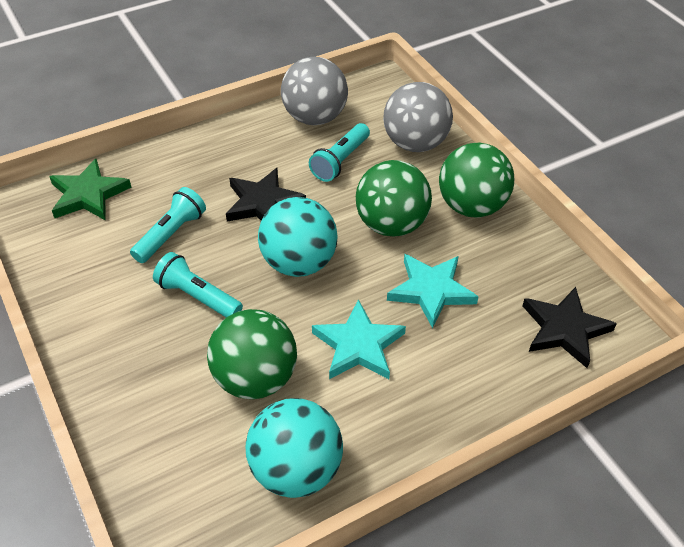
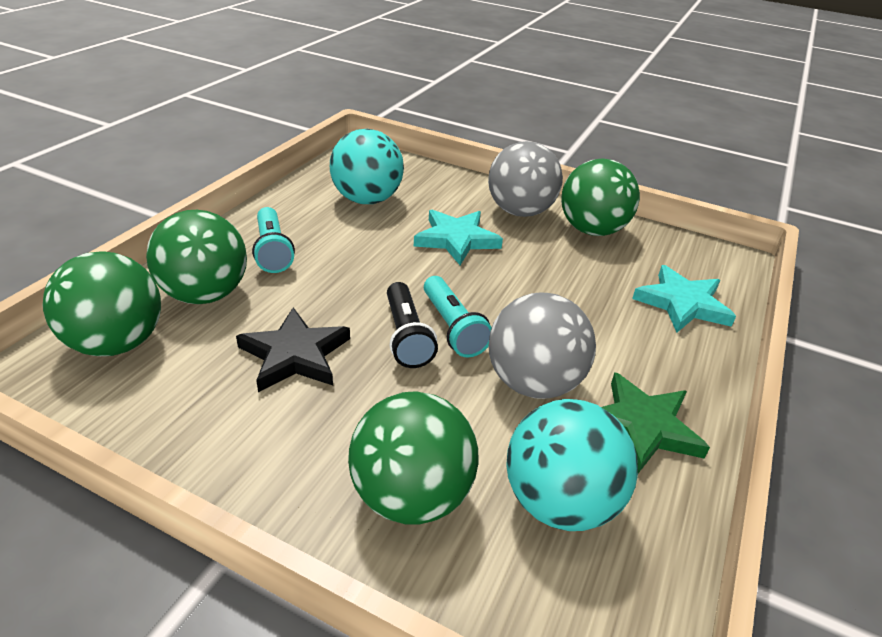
black flashlight: 0 -> 1
black star: 2 -> 1
green ball: 3 -> 4
turquoise flashlight: 3 -> 2

